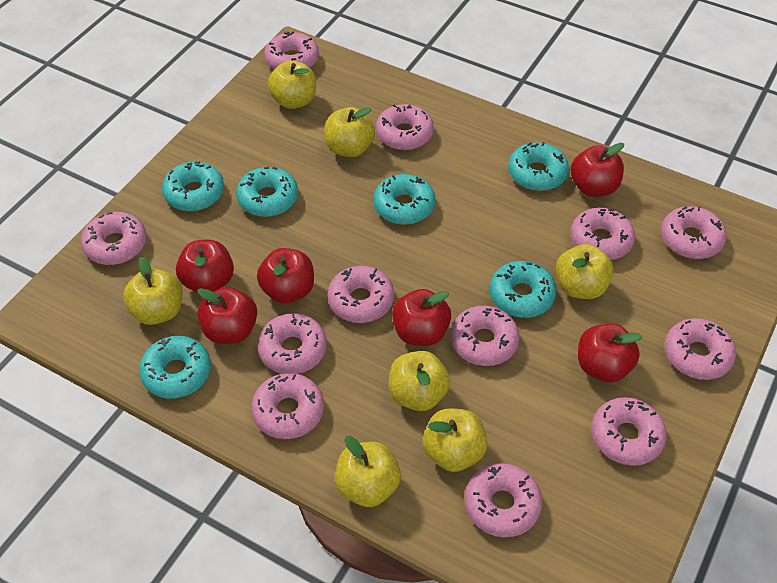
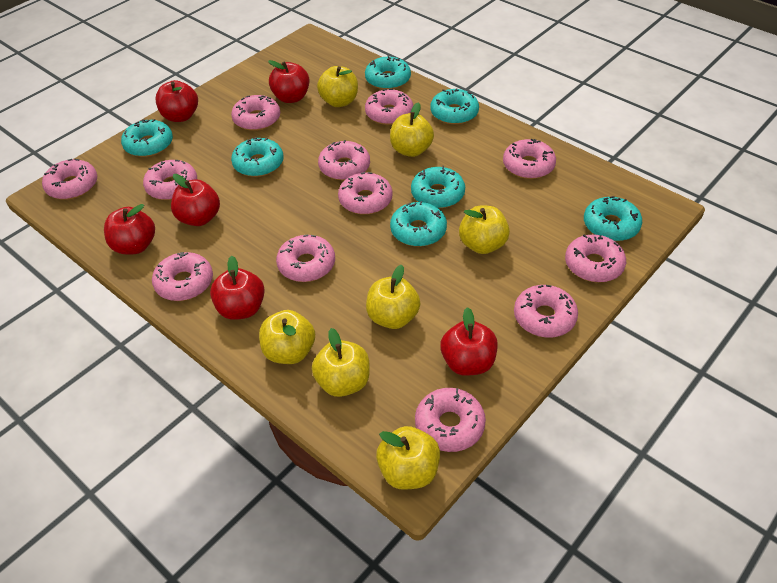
turquoise donut: 6 -> 7

